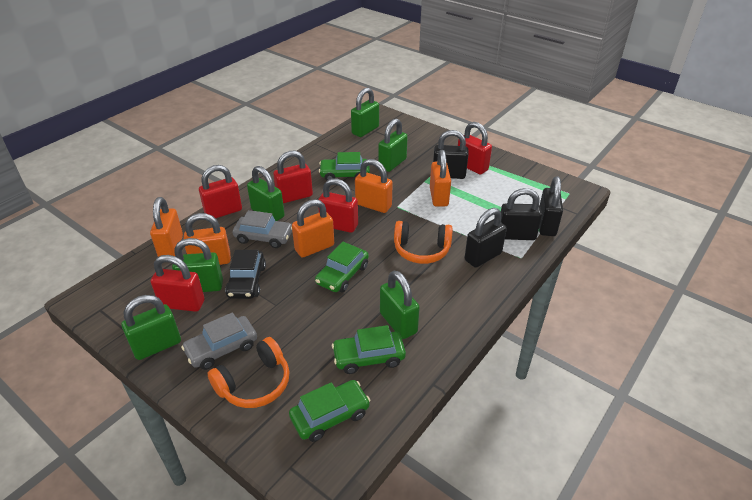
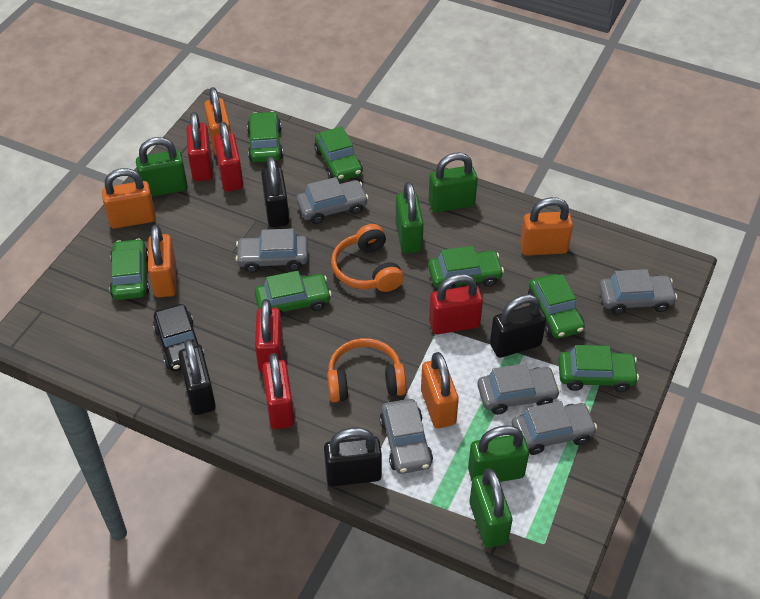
green car: 4 -> 7
green padlock: 6 -> 5
grey car: 2 -> 6

